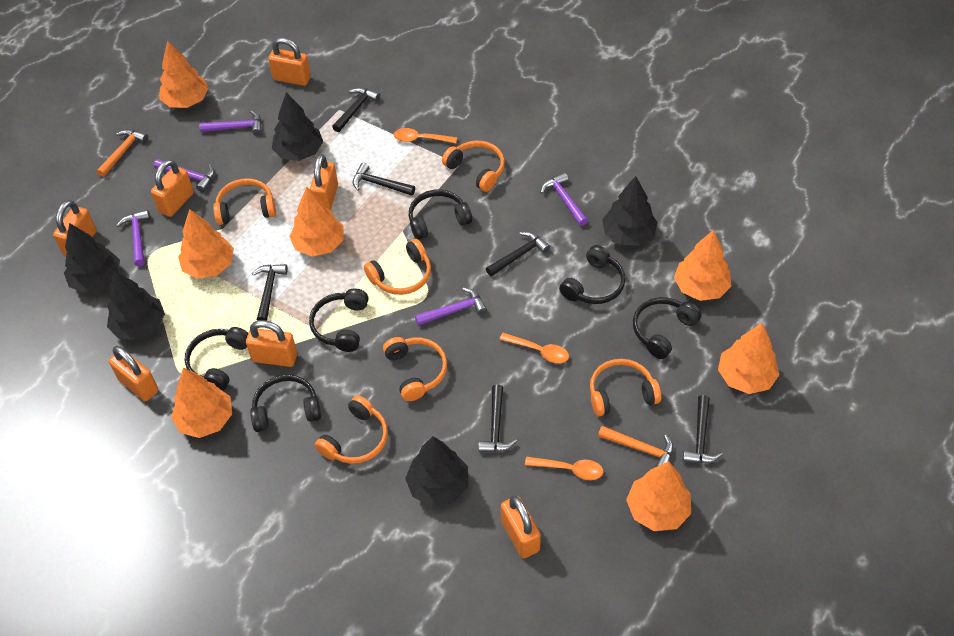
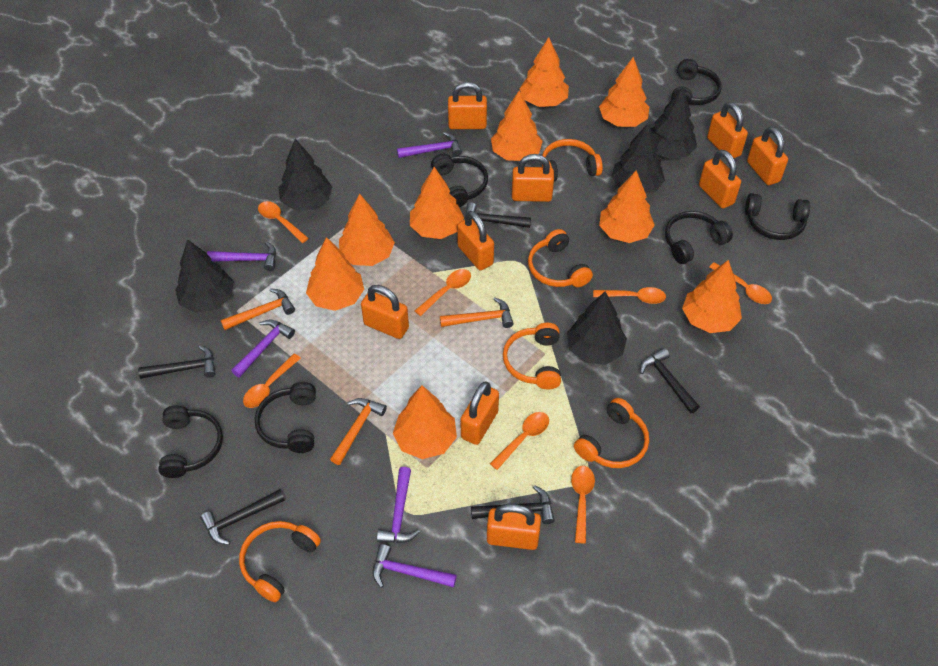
black hammer: 6 -> 5
orange hammer: 2 -> 3
orange headphones: 6 -> 5
orange padlock: 7 -> 9
orange spoon: 3 -> 7
orange tree: 7 -> 9

